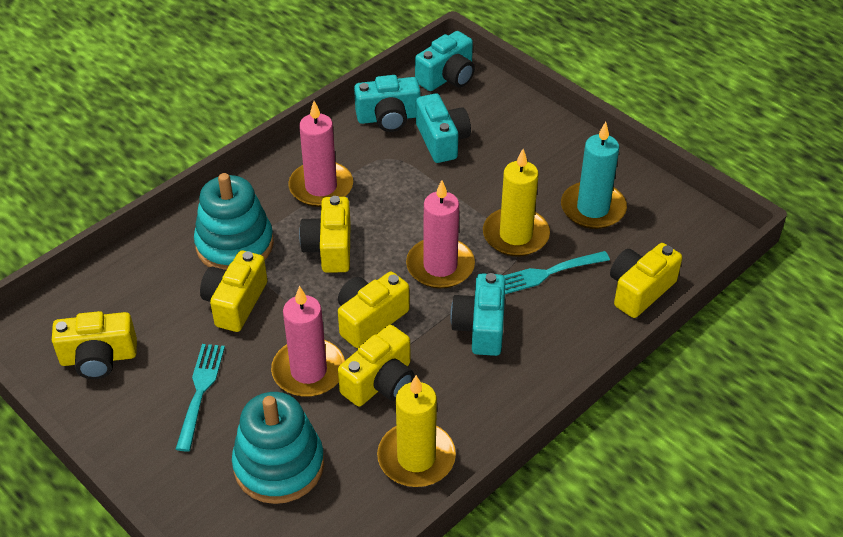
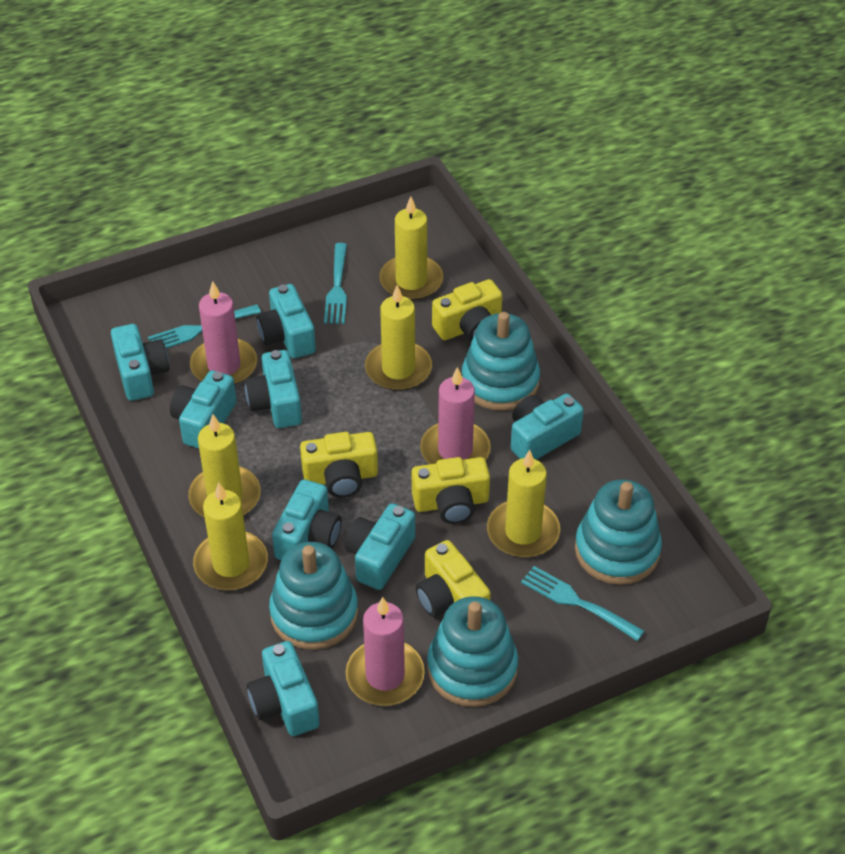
turquoise camera: 4 -> 8
turquoise candle: 1 -> 0
turquoise fork: 2 -> 3
turquoise stacking toy: 2 -> 4
yellow camera: 6 -> 4
yellow candle: 2 -> 5

